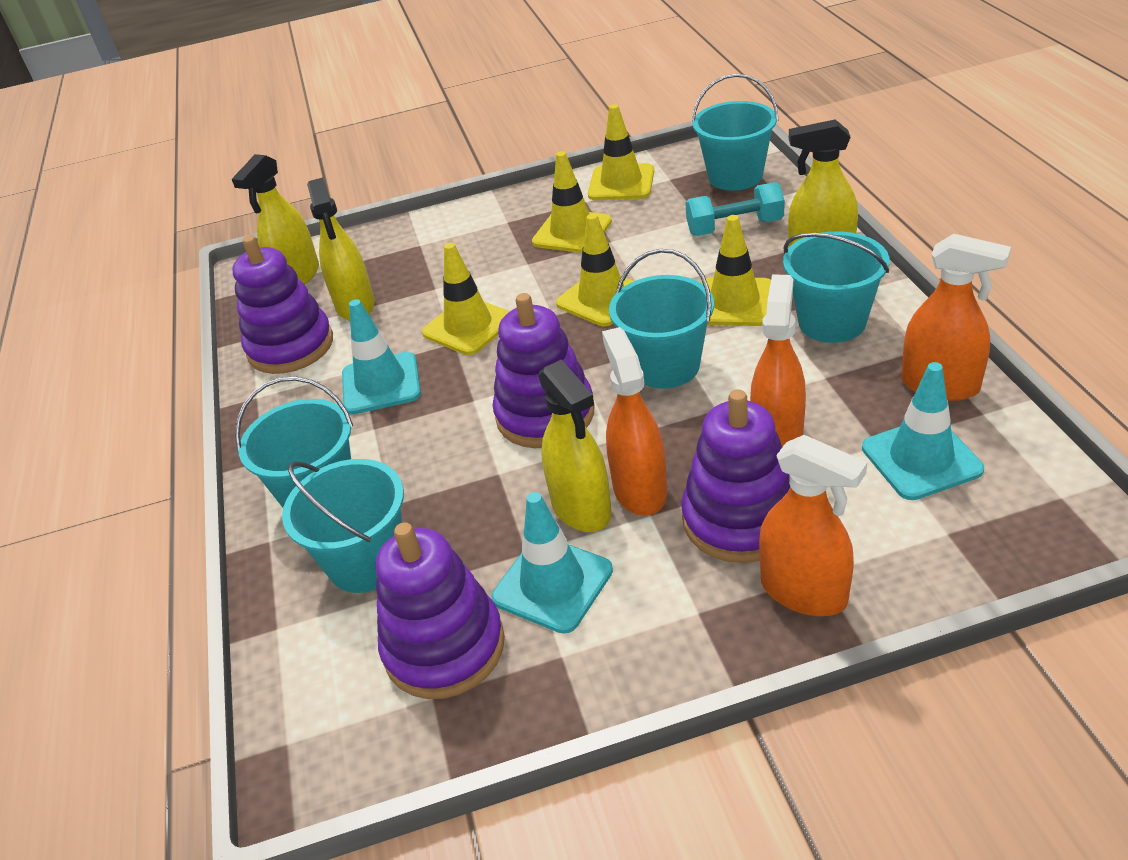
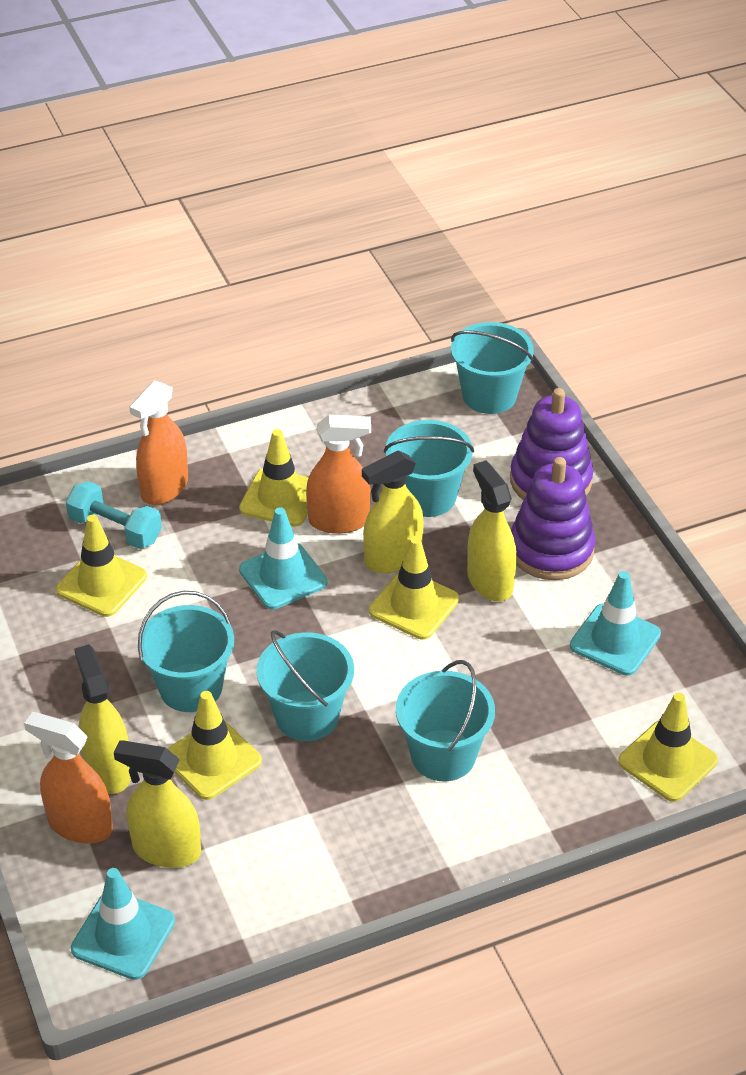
orange spray bottle: 4 -> 3
purple stacking toy: 4 -> 2

